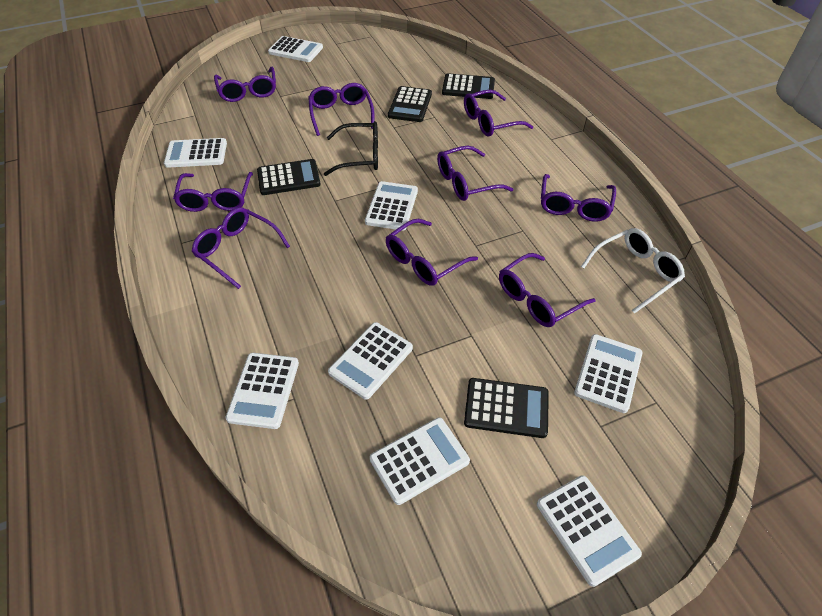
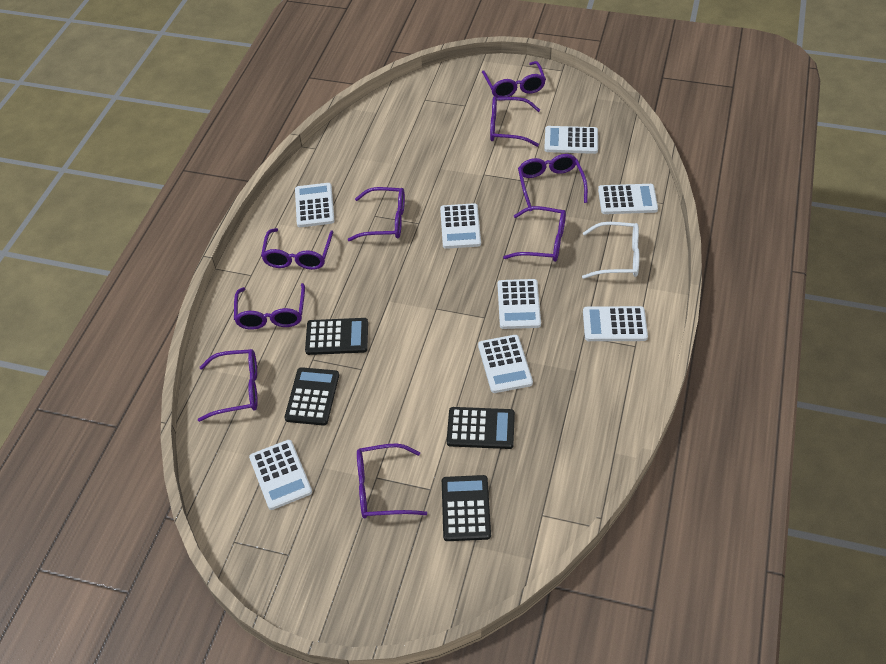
black glasses: 1 -> 0

